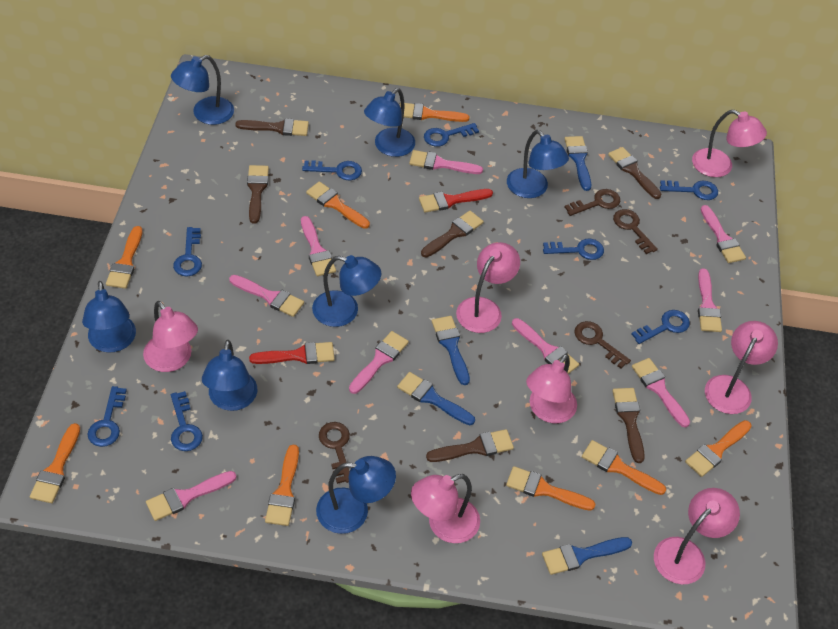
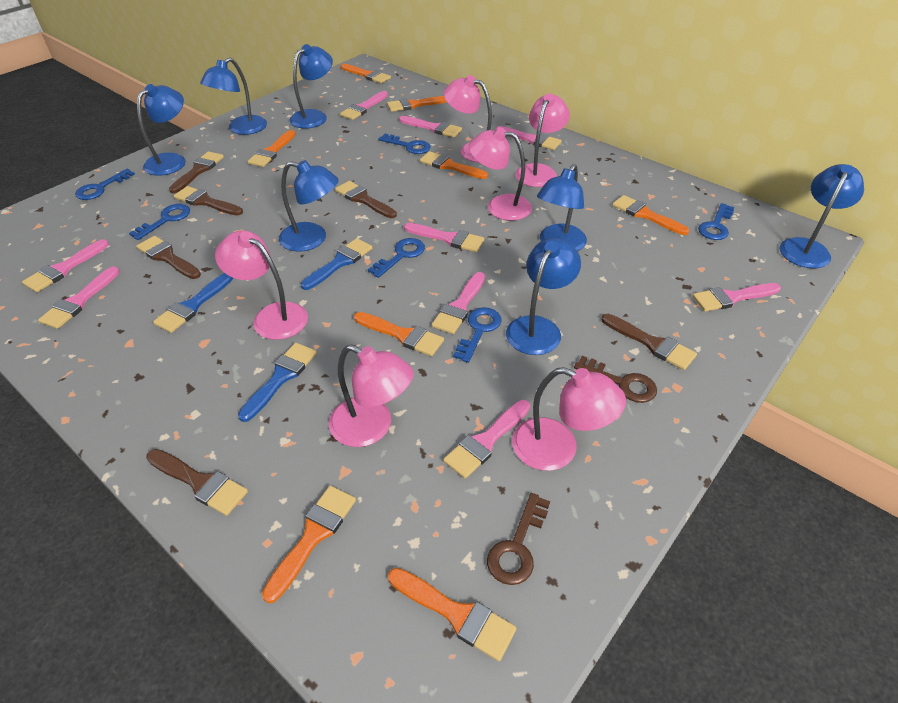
blue brush: 4 -> 3
blue key: 8 -> 6
brown key: 4 -> 2
pink lamp: 7 -> 6
red brush: 2 -> 0

